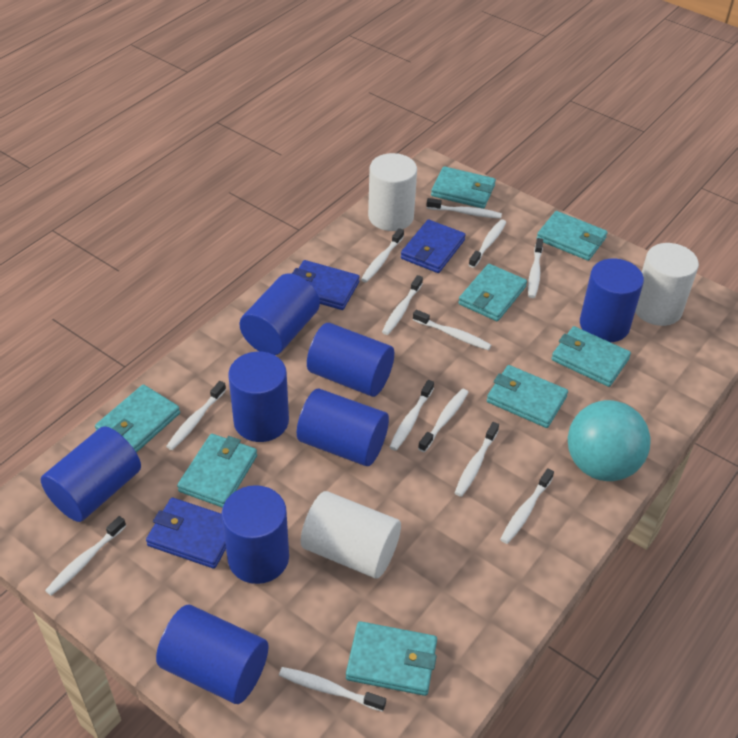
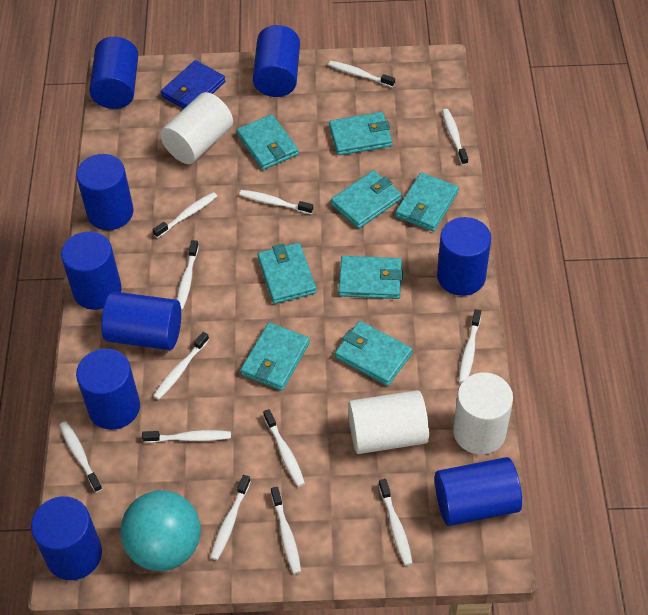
blue cylinder: 8 -> 9
blue wallet: 3 -> 1

